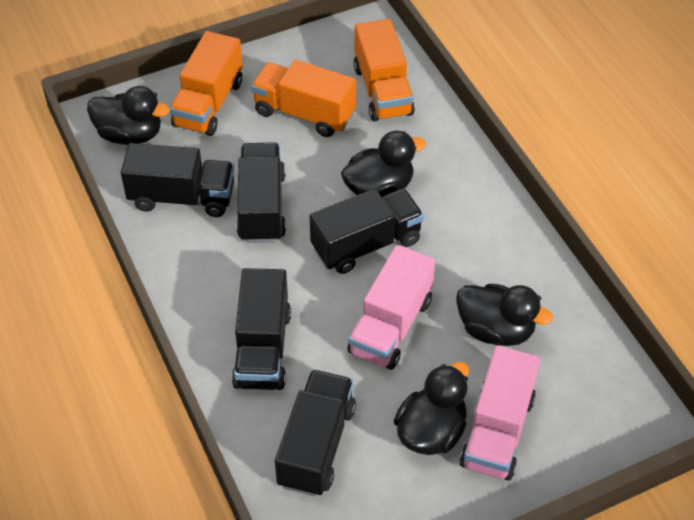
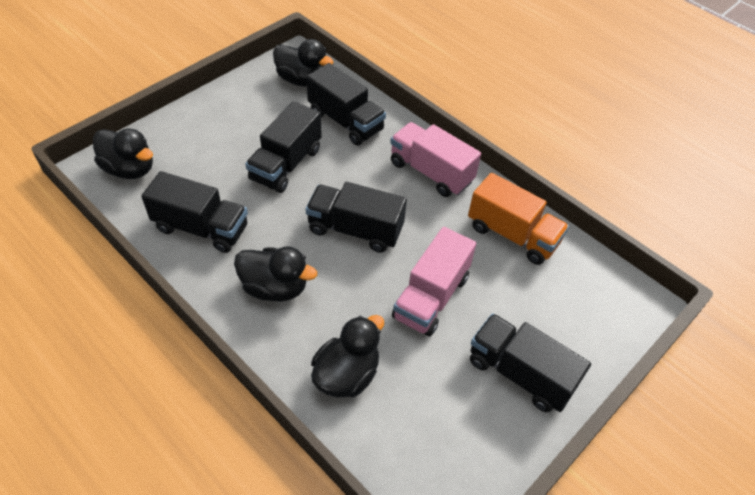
orange truck: 3 -> 1

